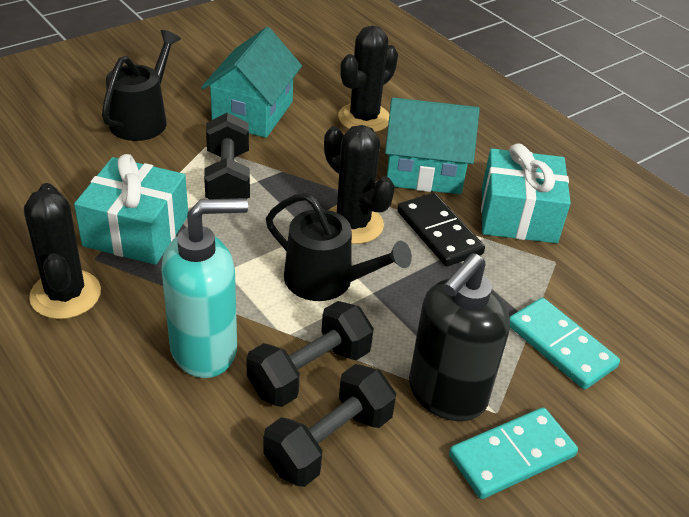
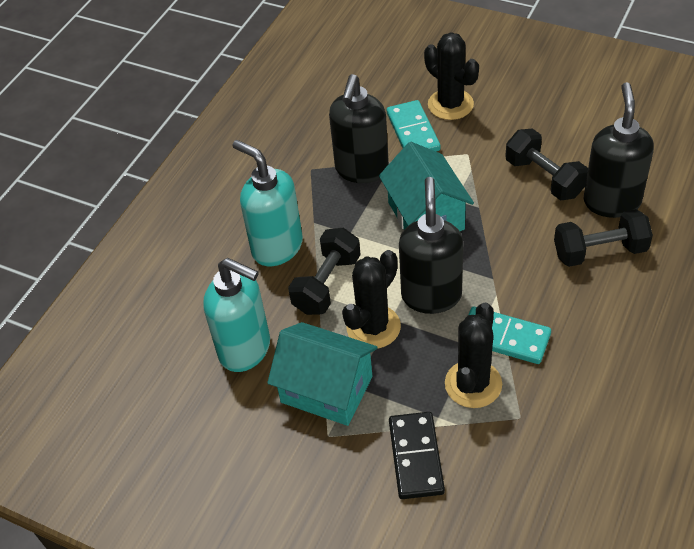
black soap dispenser: 1 -> 3
black watering can: 2 -> 0
turquoise gift: 2 -> 0
turquoise soap dispenser: 1 -> 2

